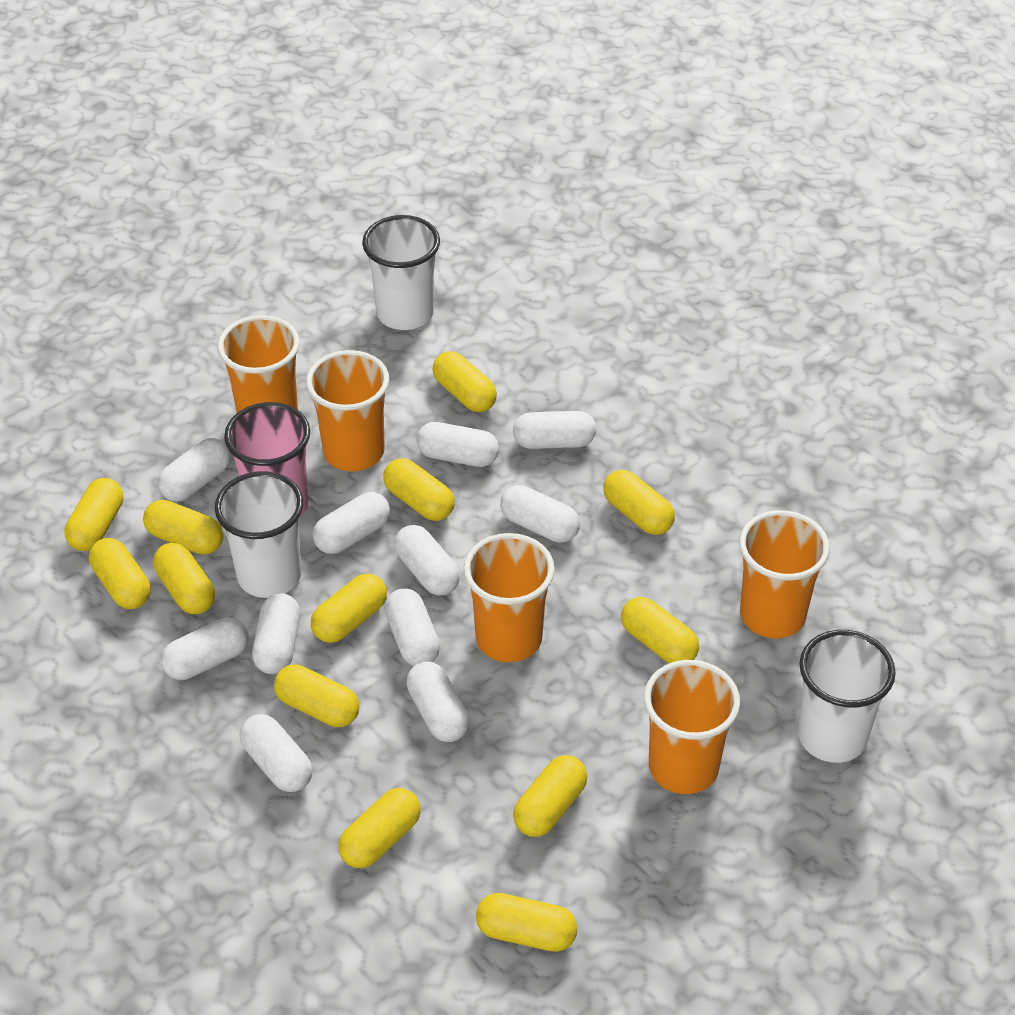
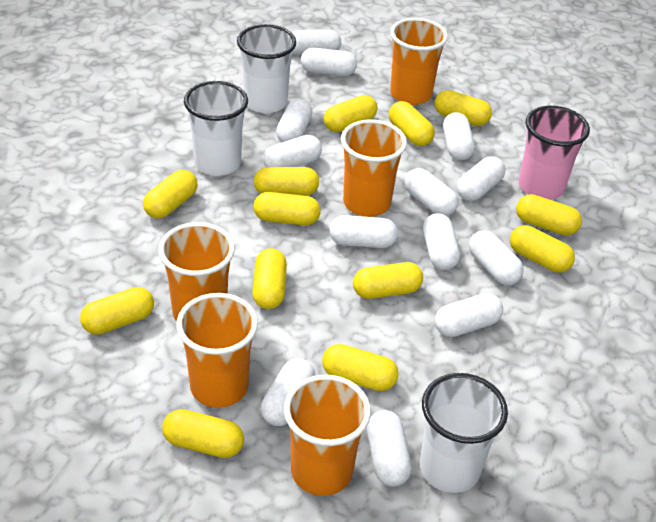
white capsule: 11 -> 13

